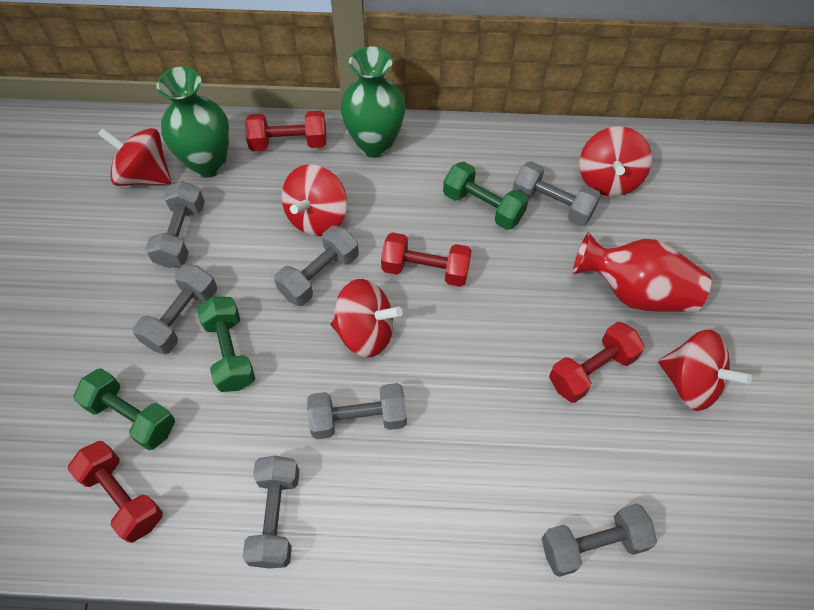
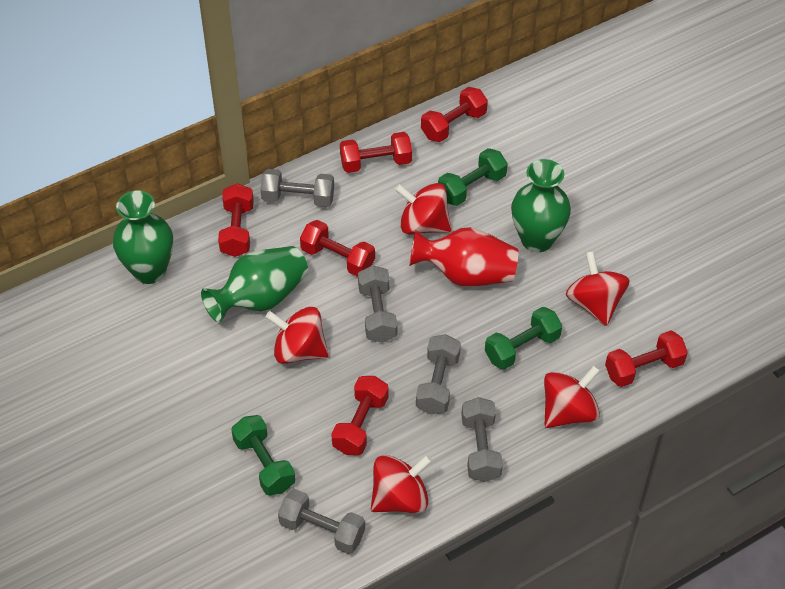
green vase: 2 -> 3
grey dumbbell: 7 -> 5
red dumbbell: 4 -> 6

